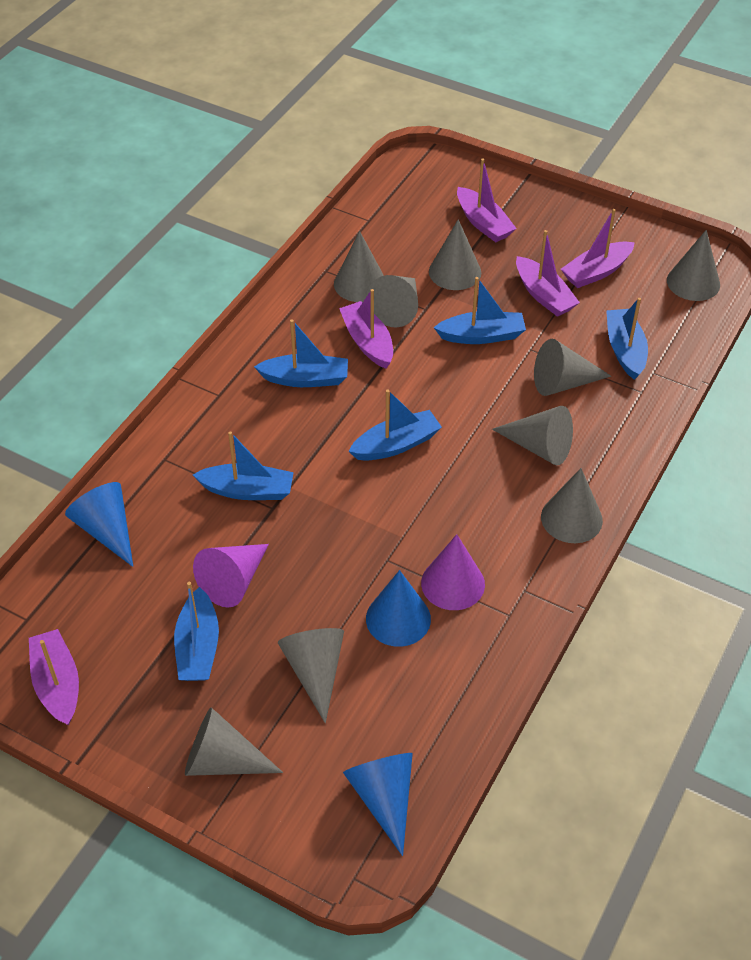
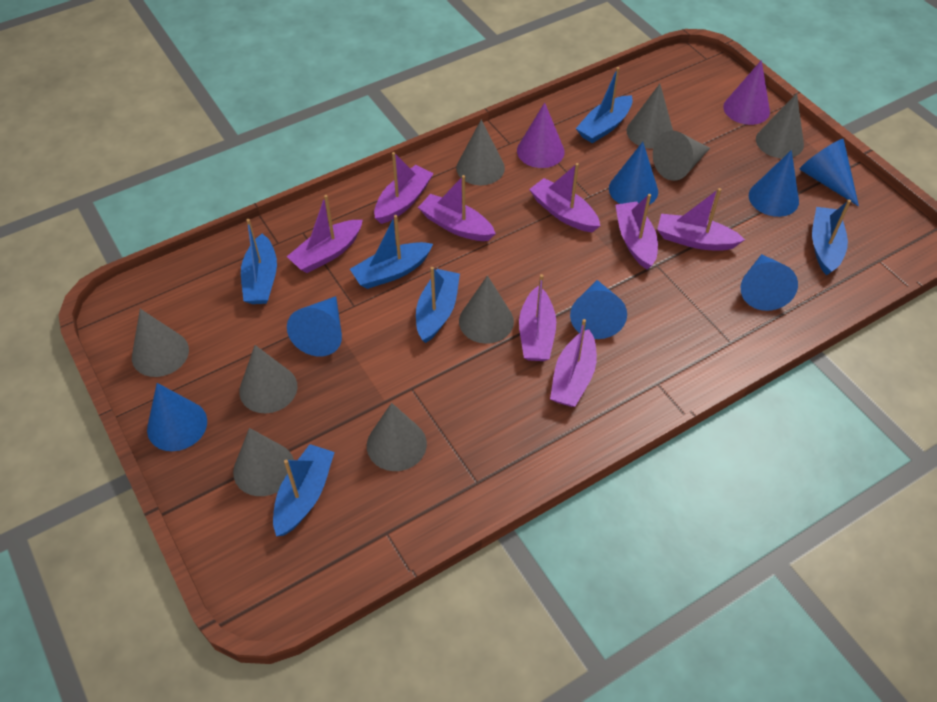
blue cone: 3 -> 7
purple boat: 5 -> 8

